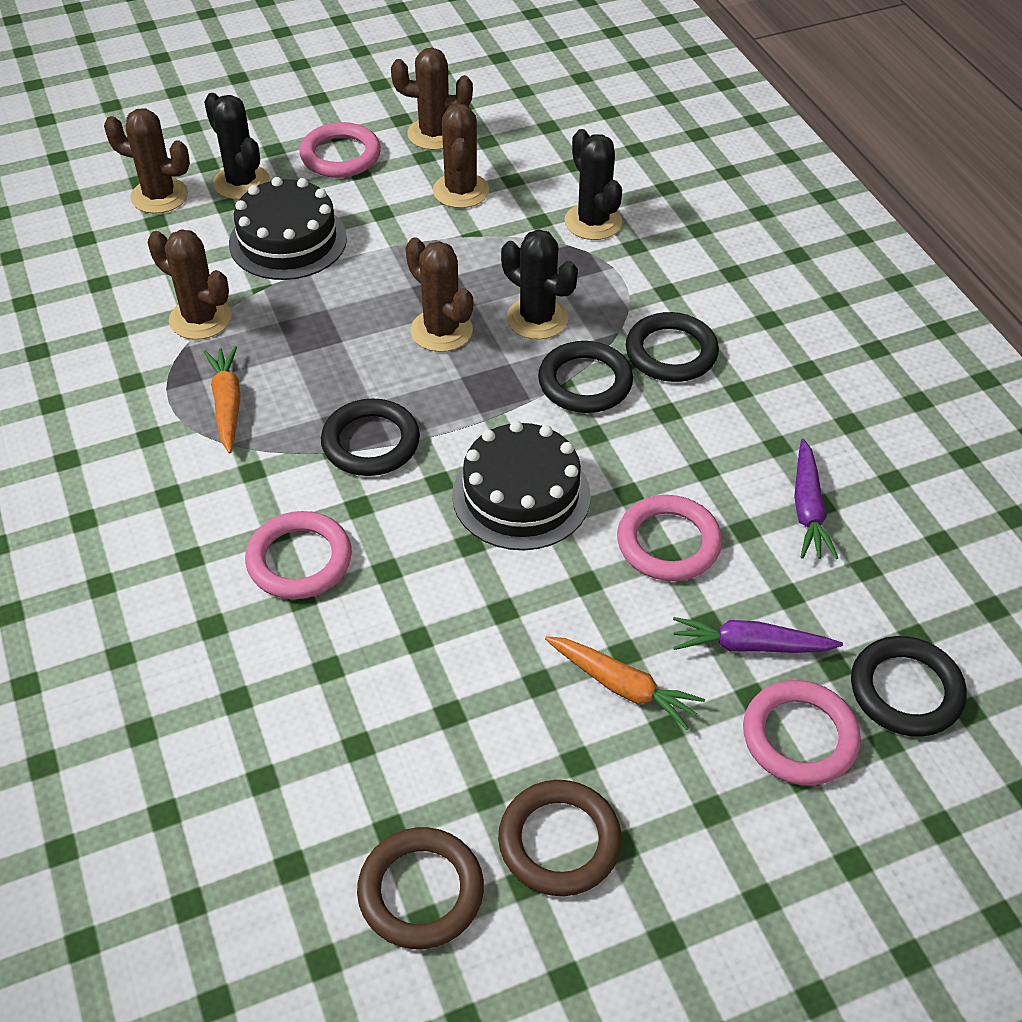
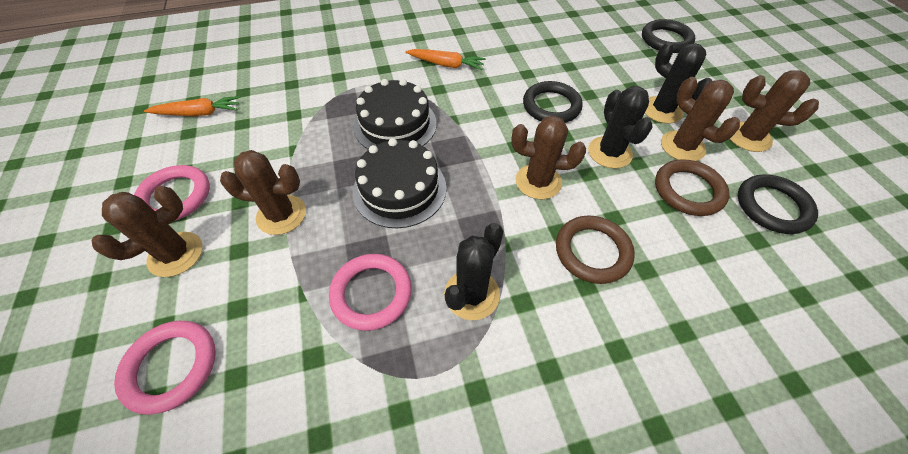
black ring: 4 -> 3
pink ring: 4 -> 3
purple carrot: 2 -> 0

